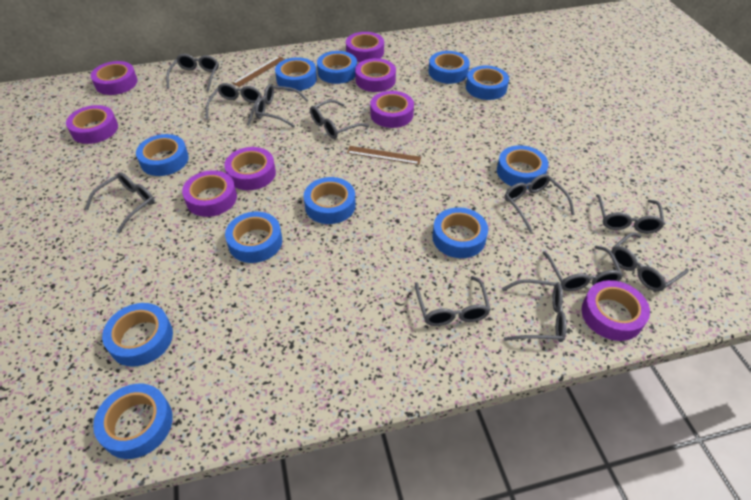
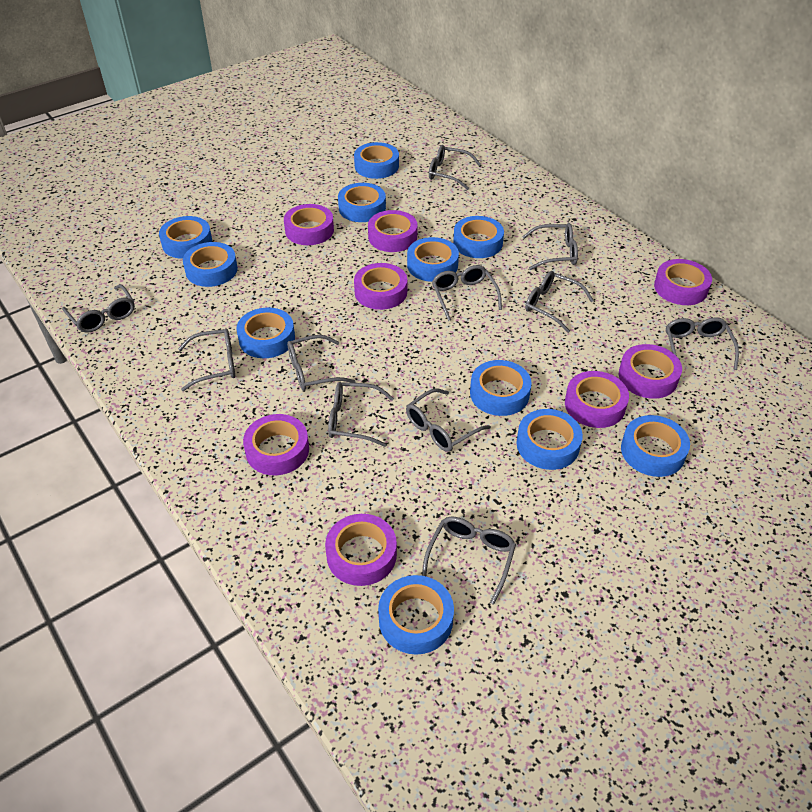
brown ruler: 2 -> 0

